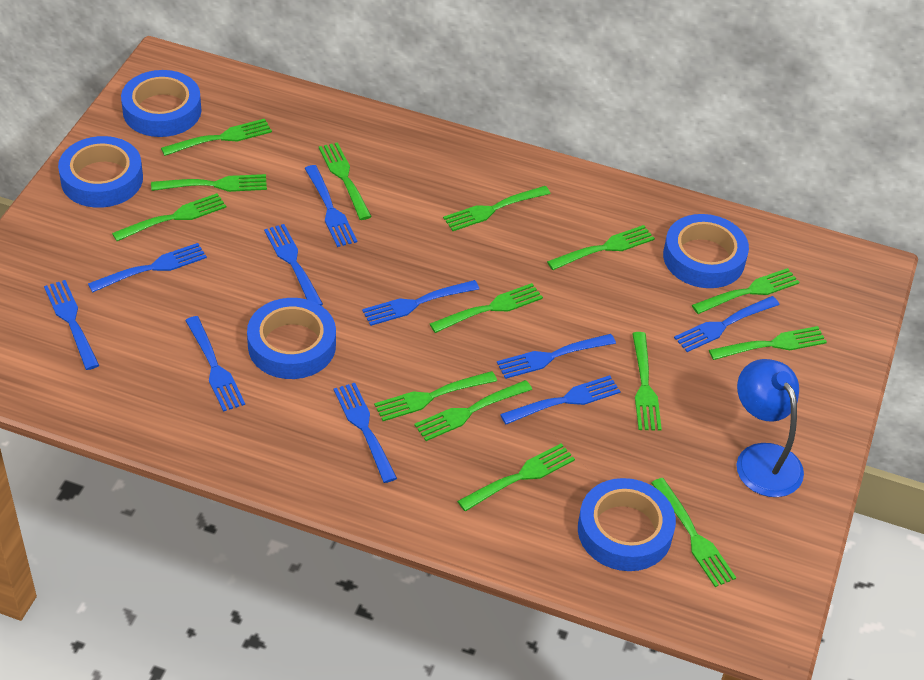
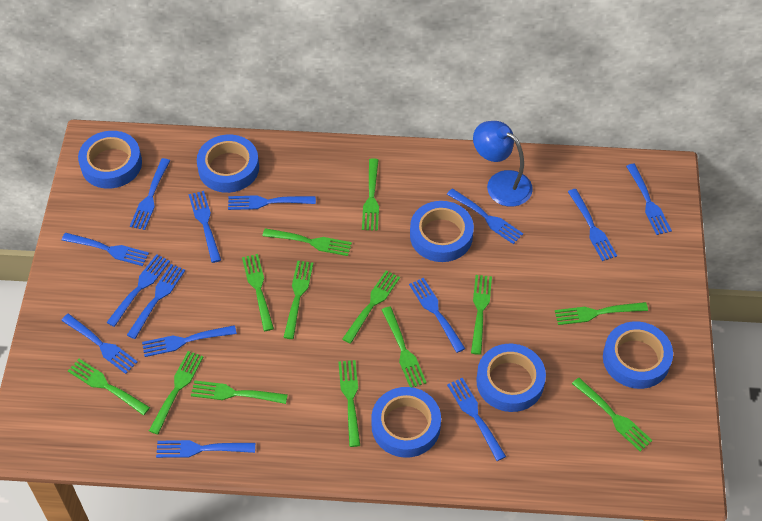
blue fork: 10 -> 14
blue tape: 5 -> 6
green fork: 14 -> 13

